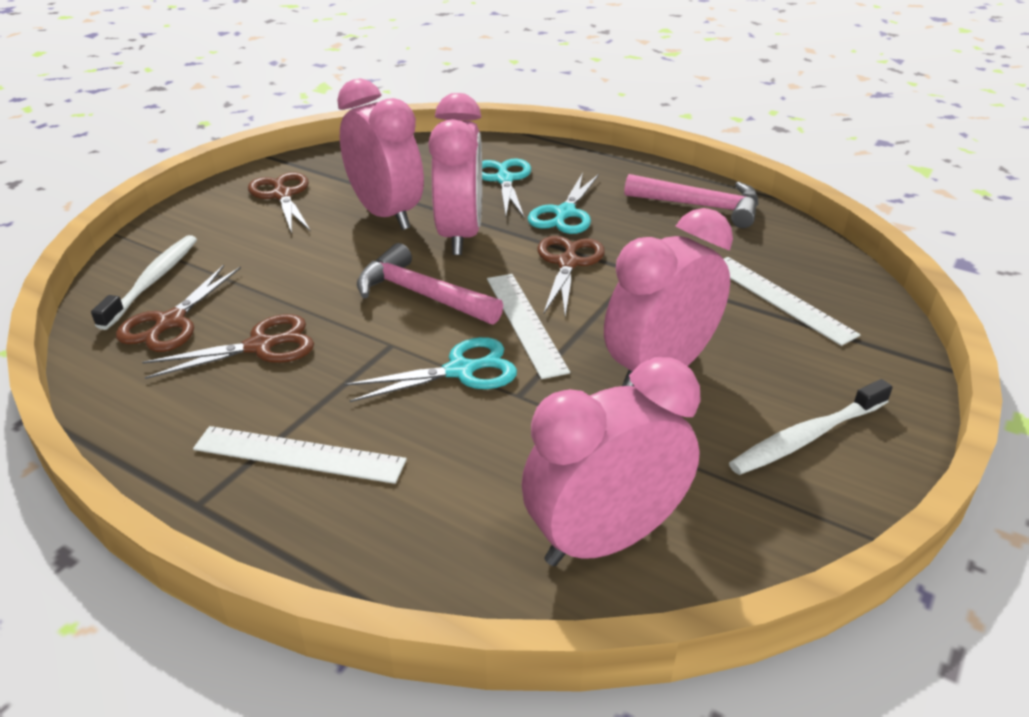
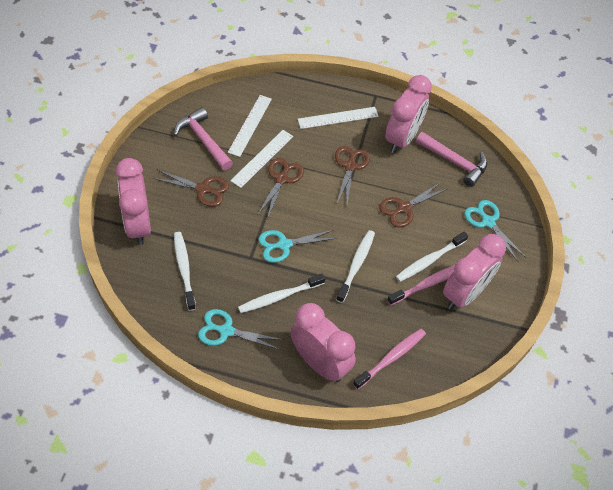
pink toothbrush: 0 -> 2
white toothbrush: 2 -> 4

